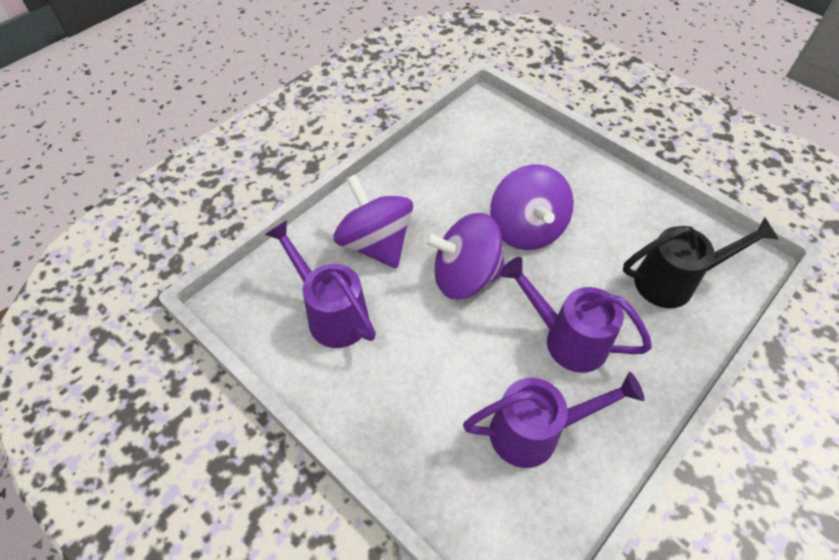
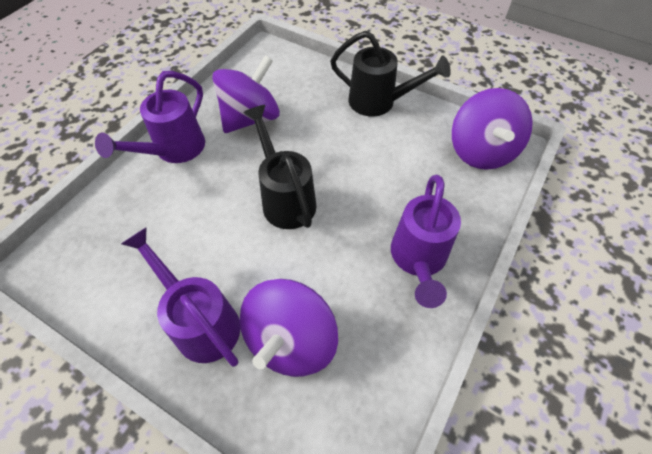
black watering can: 1 -> 2

